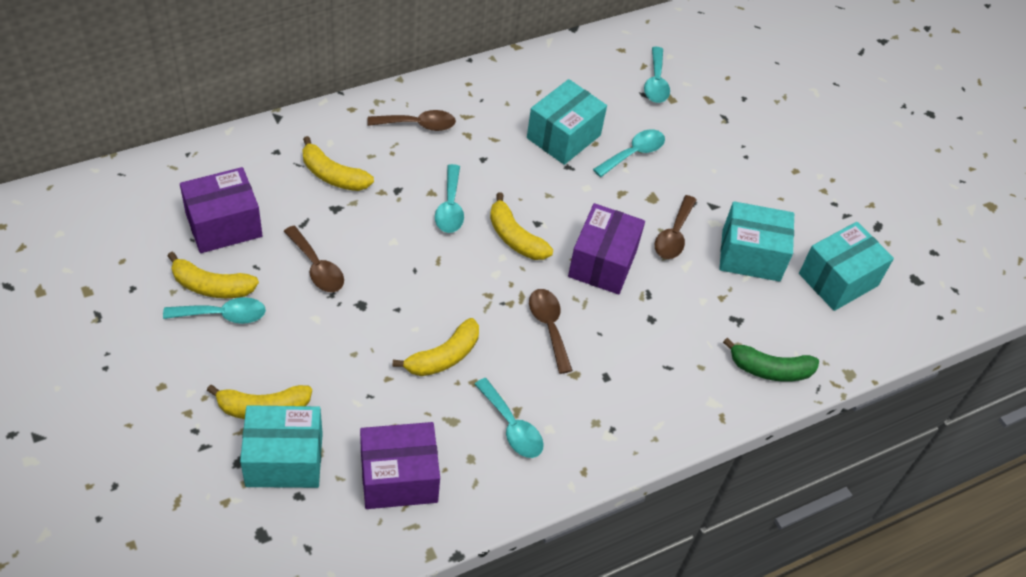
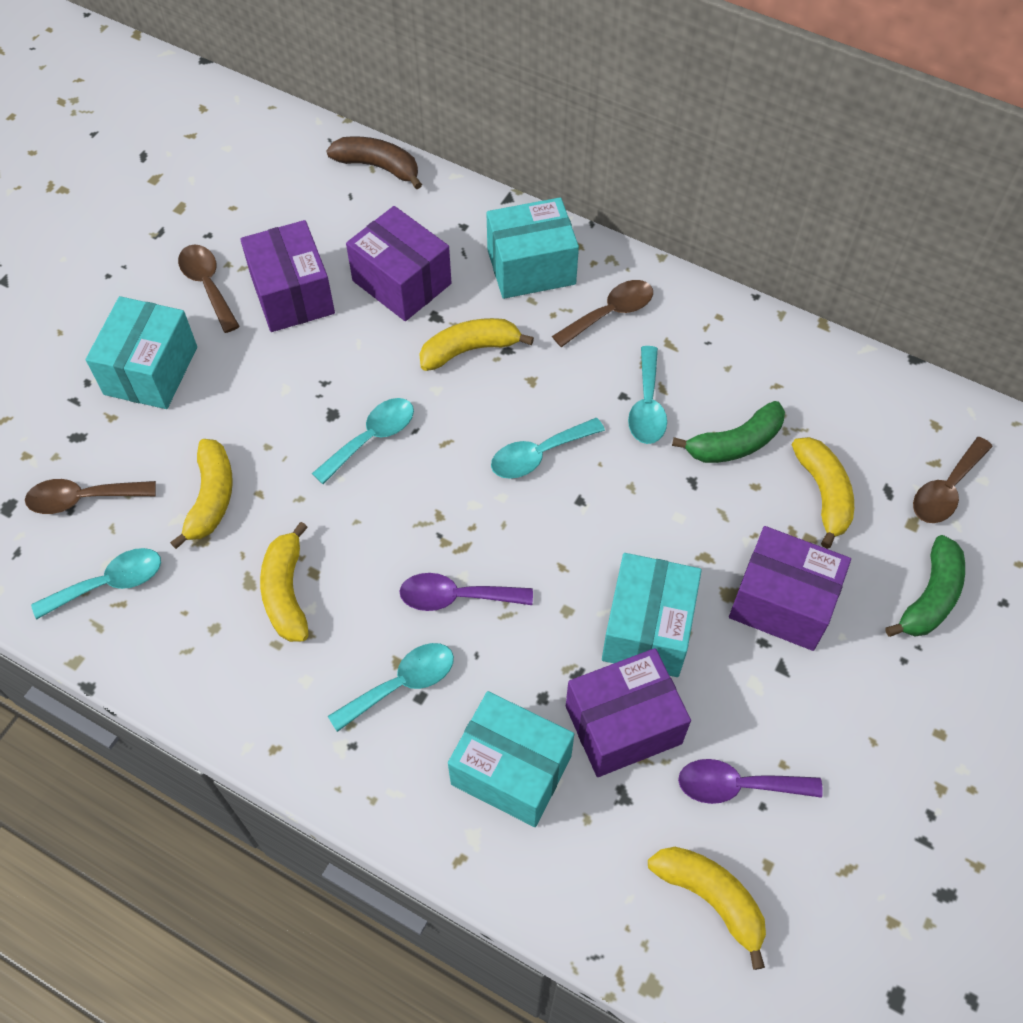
brown banana: 0 -> 1
green banana: 1 -> 2
purple box: 3 -> 4
purple spoon: 0 -> 2

